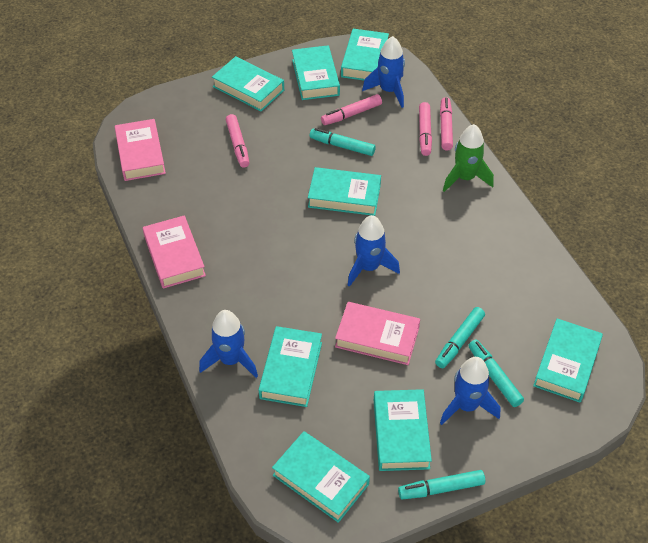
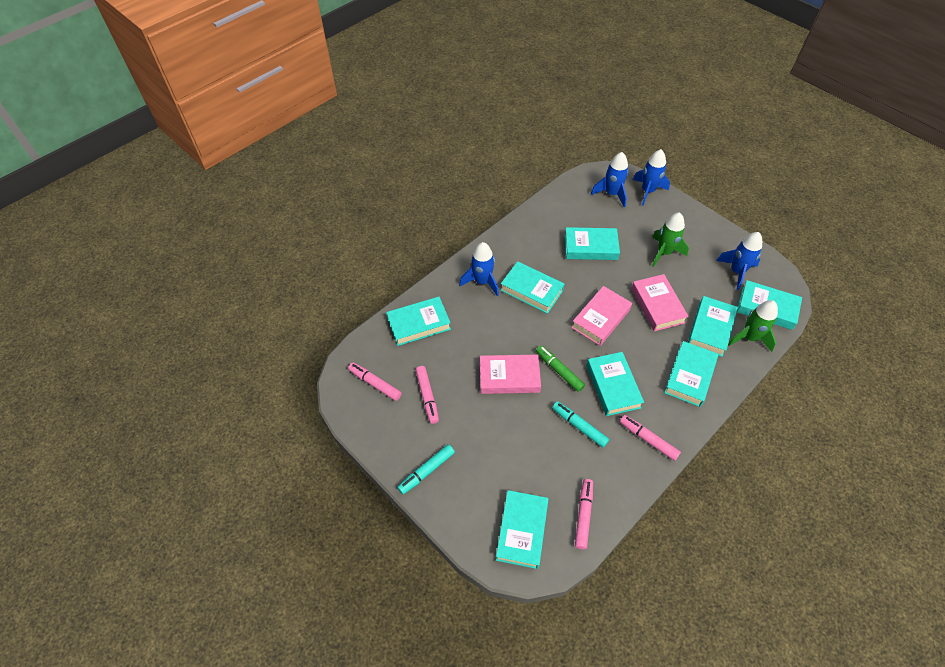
green marker: 0 -> 1
green rocket: 1 -> 2
turquoise marker: 4 -> 2

